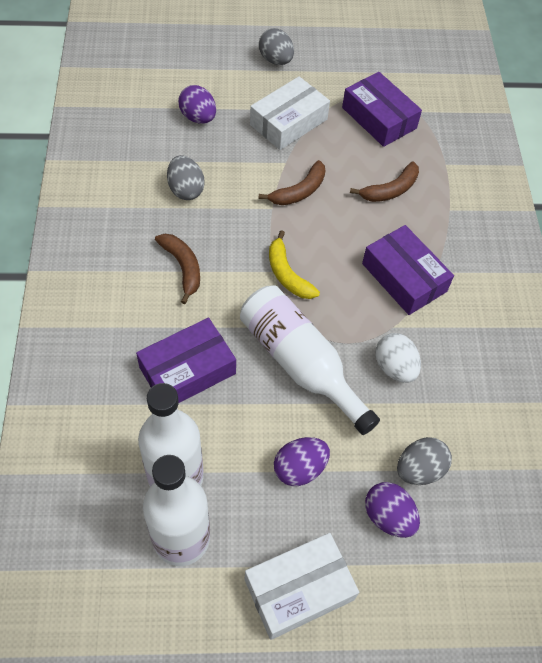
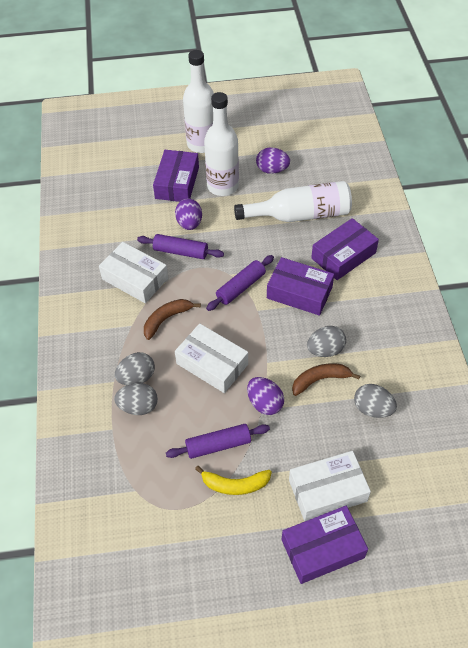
brown banana: 3 -> 2
grey egg: 3 -> 4
purple box: 3 -> 4
purple rolling pin: 0 -> 3
white box: 2 -> 3
white egg: 1 -> 0

